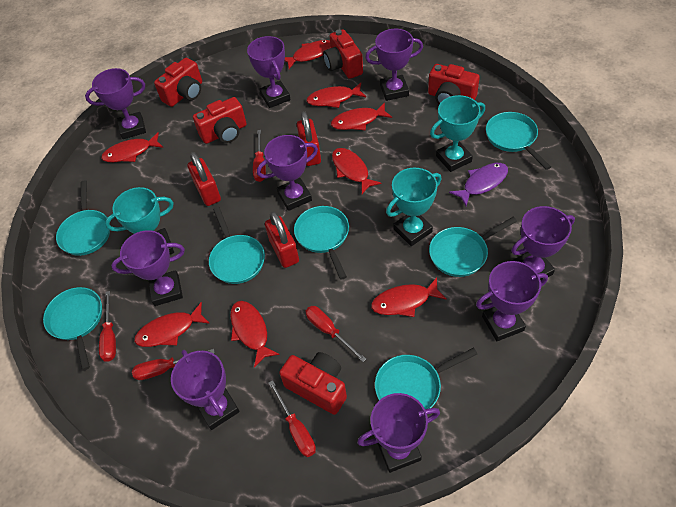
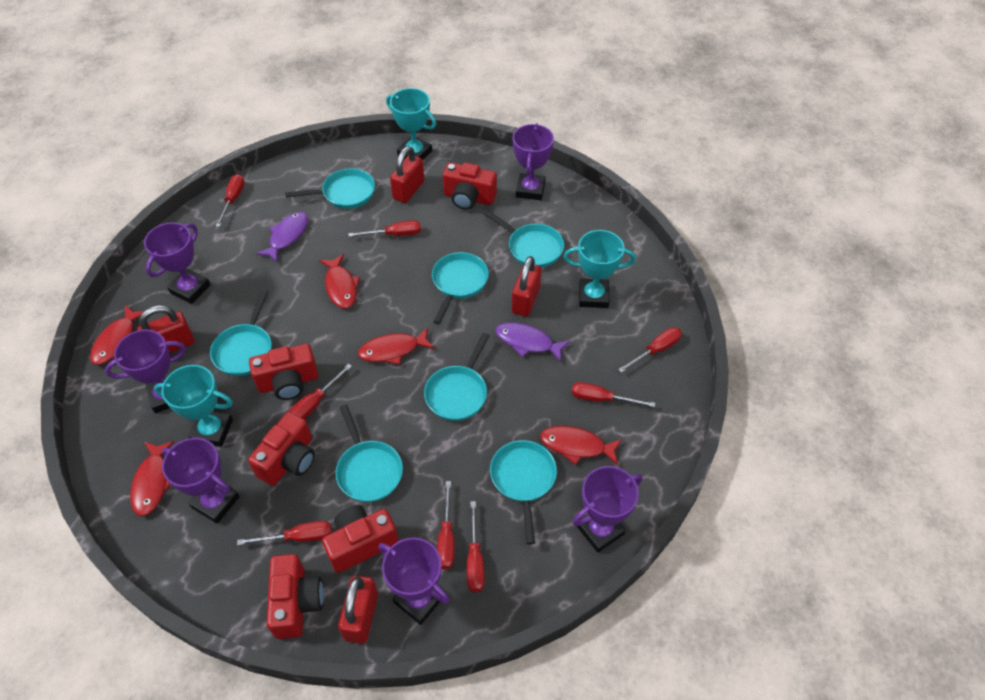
purple fish: 1 -> 2
purple trophy: 9 -> 6
red fish: 8 -> 5
red padlock: 3 -> 4
red screwdriver: 5 -> 8

